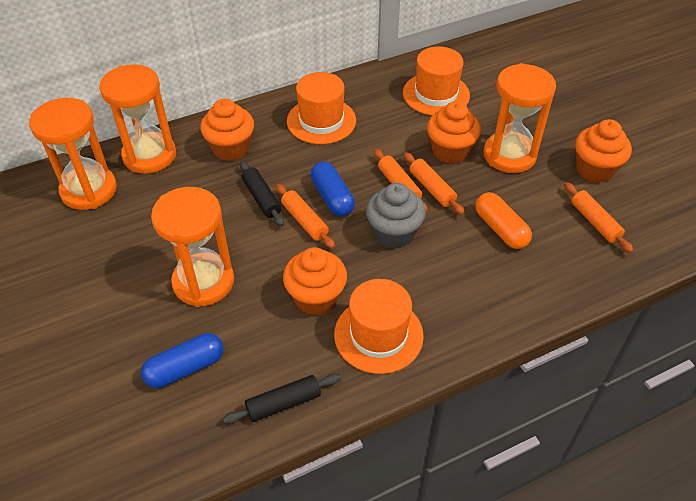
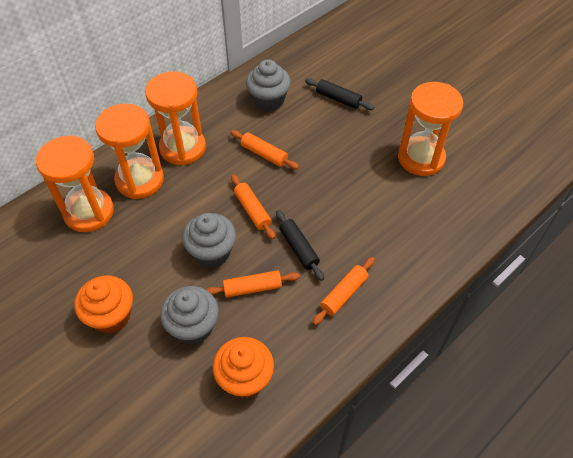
blue capsule: 2 -> 0
grey cupcake: 1 -> 3
orange capsule: 1 -> 0
orange cupcake: 4 -> 2
orange hat: 3 -> 0

